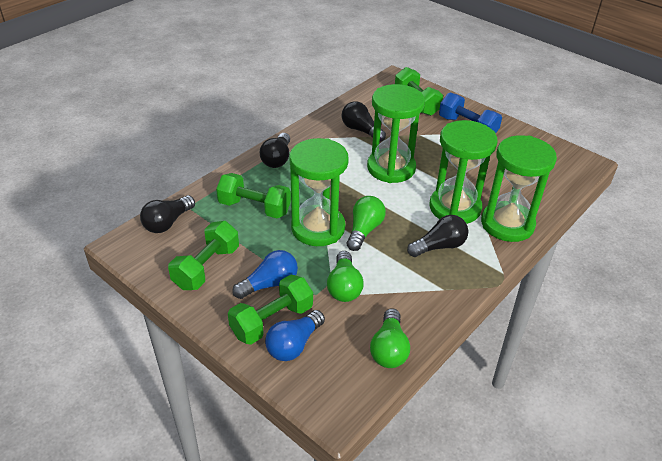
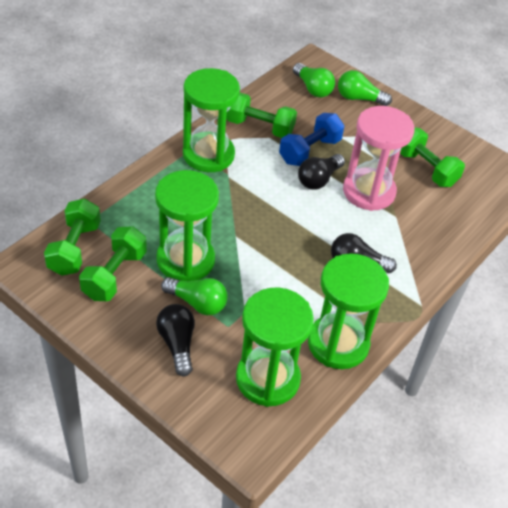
black light bulb: 4 -> 3
blue light bulb: 2 -> 0
pink hourglass: 0 -> 1

